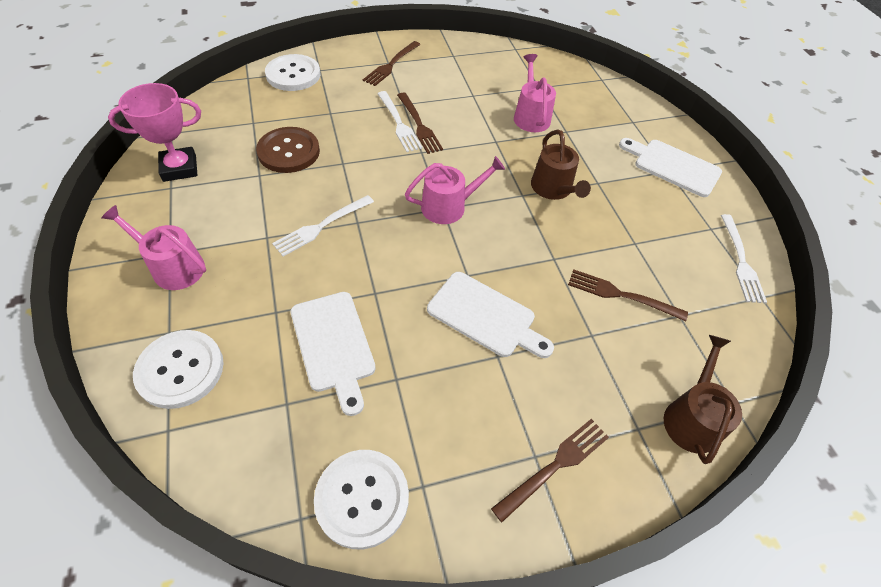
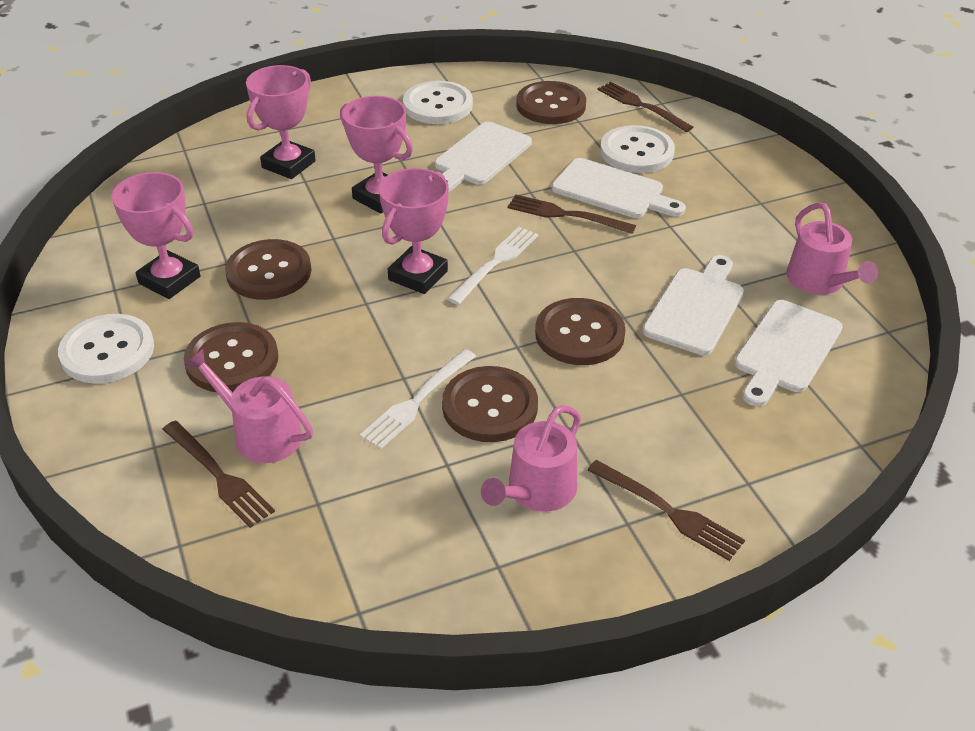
brown button: 1 -> 5
brown watering can: 2 -> 0
pink trophy: 1 -> 4
white cutting board: 3 -> 4
white fork: 3 -> 2

